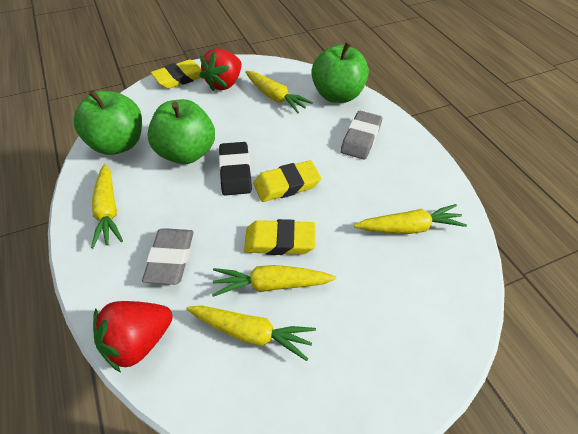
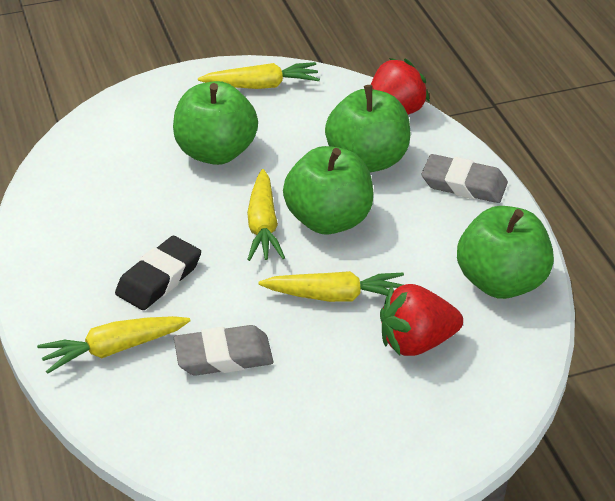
green apple: 3 -> 4
yellow carrot: 5 -> 4
yellow eraser: 3 -> 0

